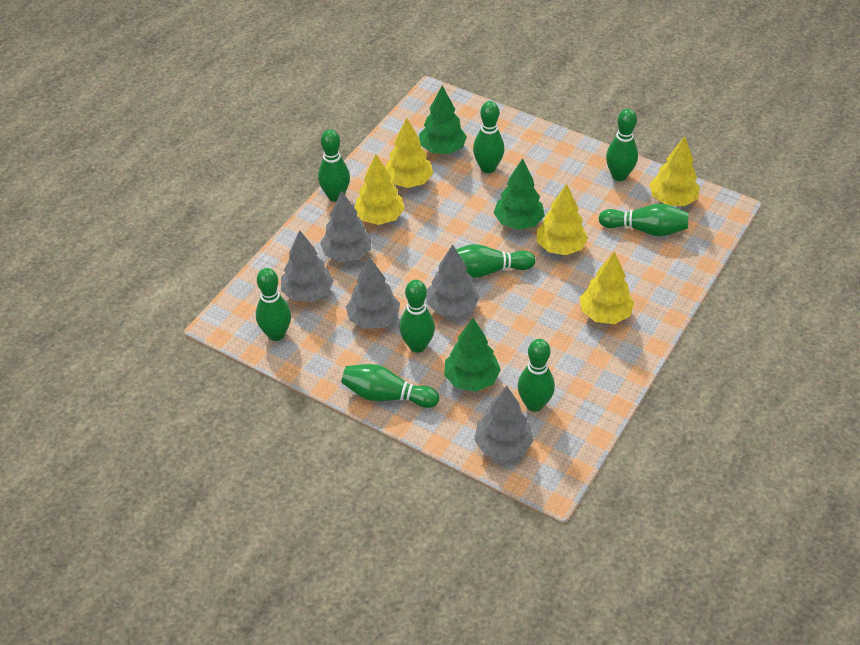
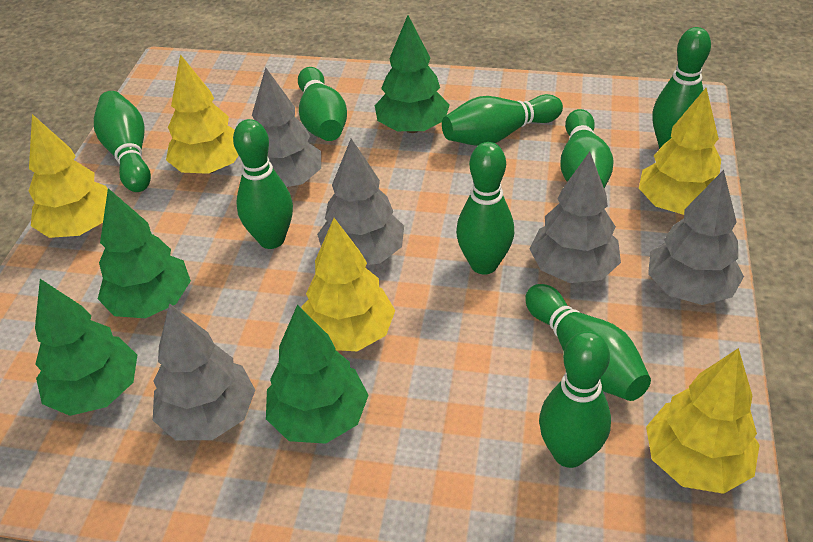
green tree: 3 -> 4

